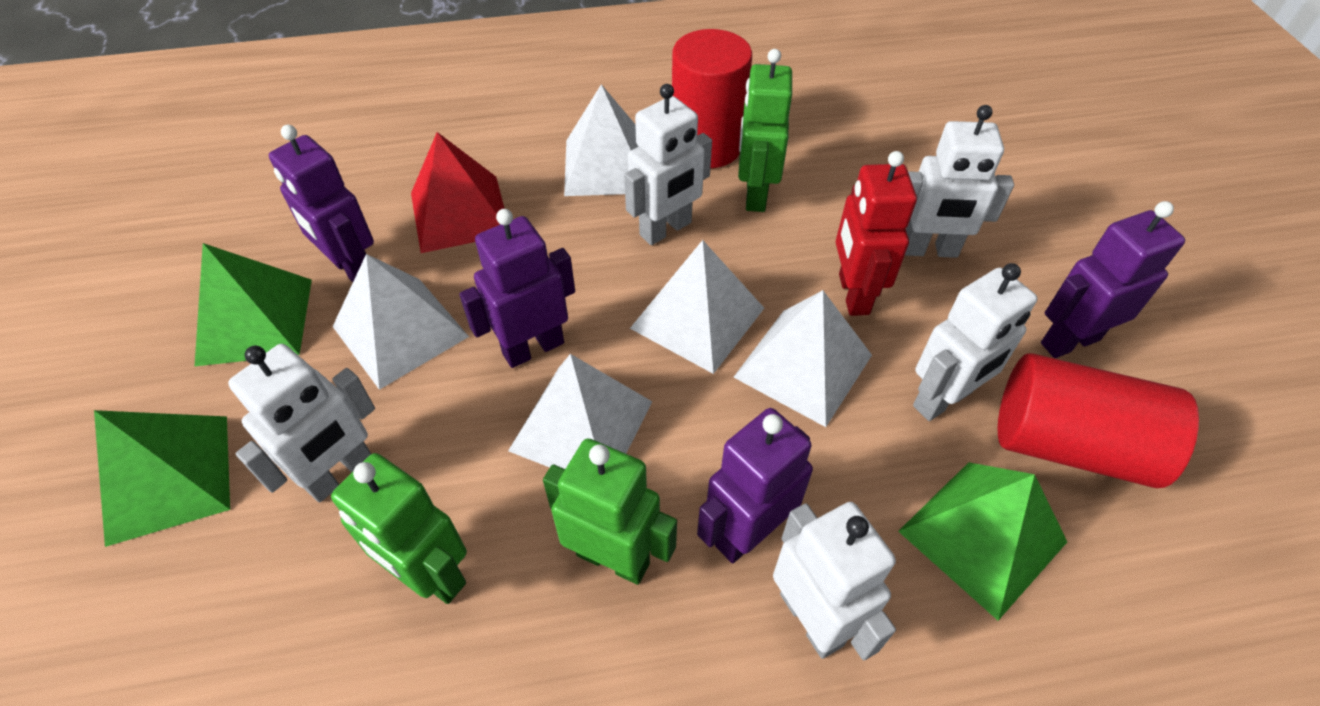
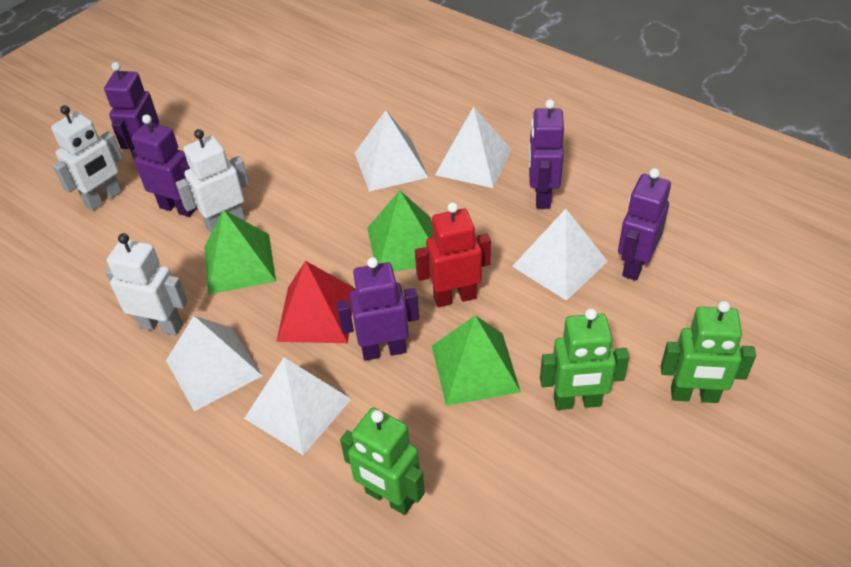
purple robot: 4 -> 5
red cylinder: 2 -> 0
white robot: 5 -> 3

